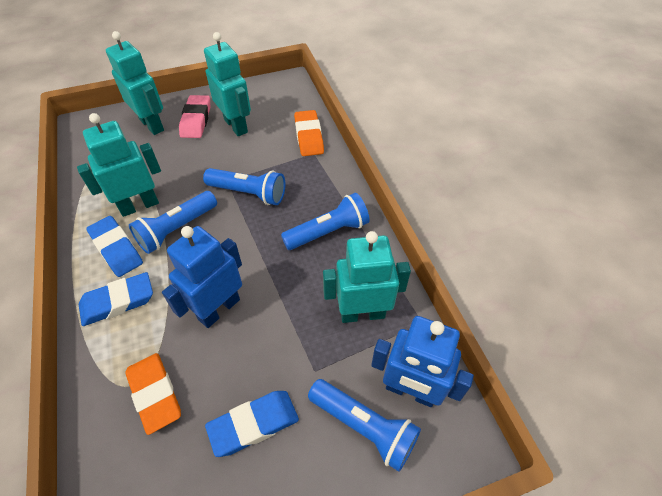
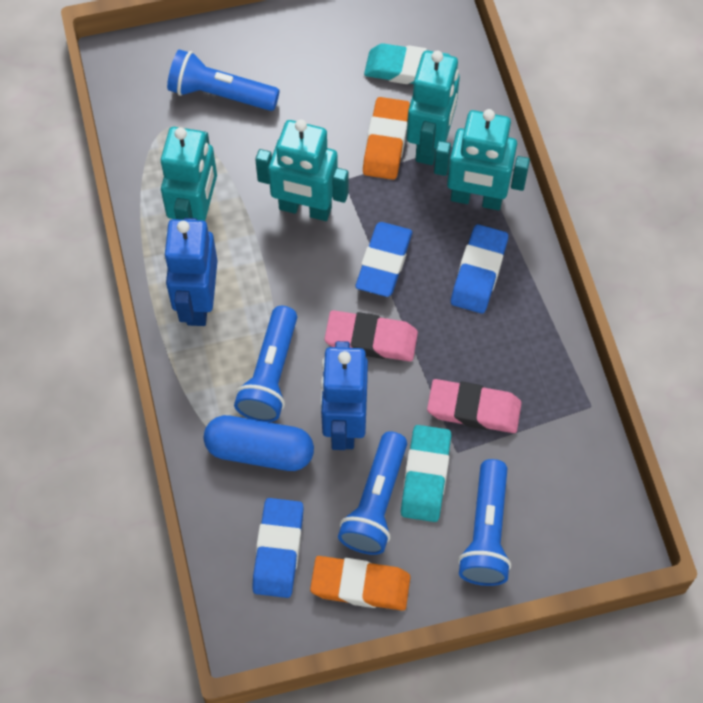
blue capsule: 0 -> 1
pink eraser: 1 -> 2
turquoise eraser: 0 -> 2

